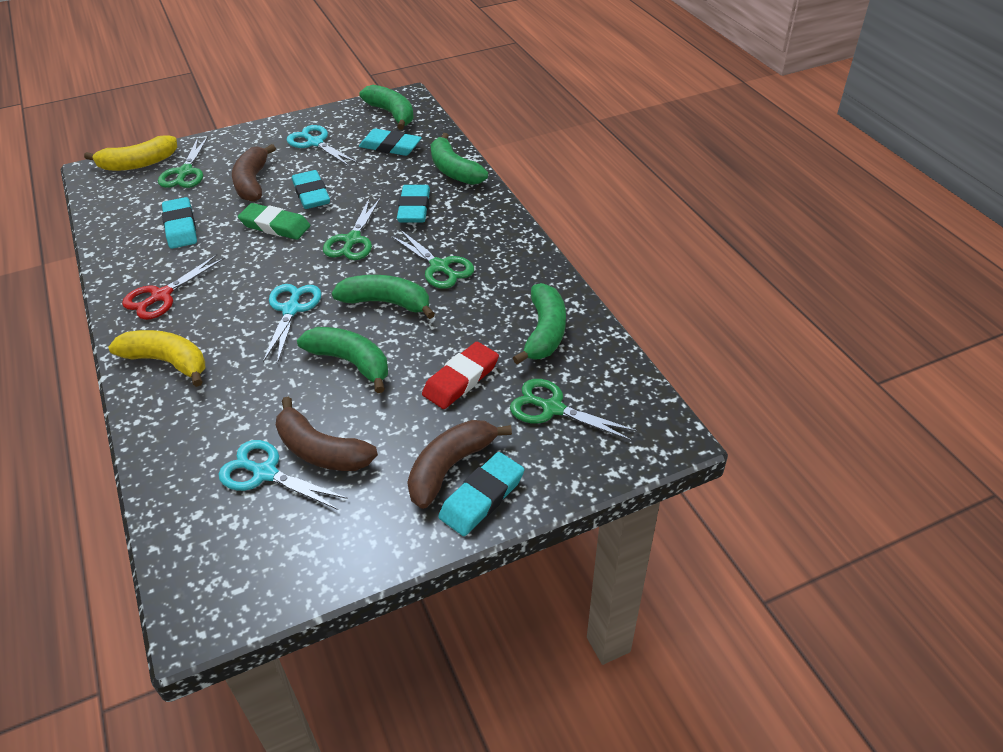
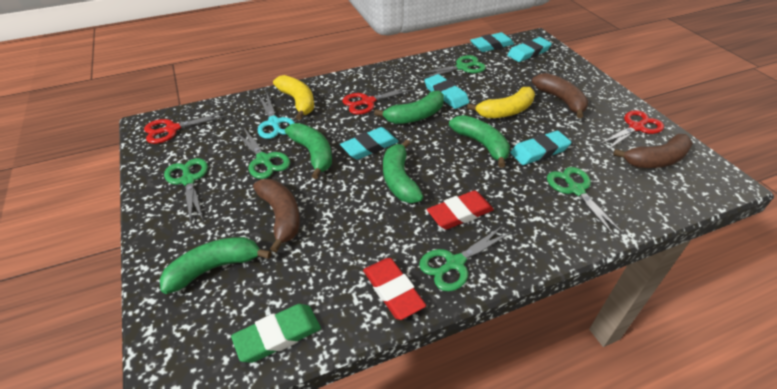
green scissors: 4 -> 5
red eraser: 1 -> 2
red scissors: 1 -> 3
turquoise scissors: 3 -> 1

